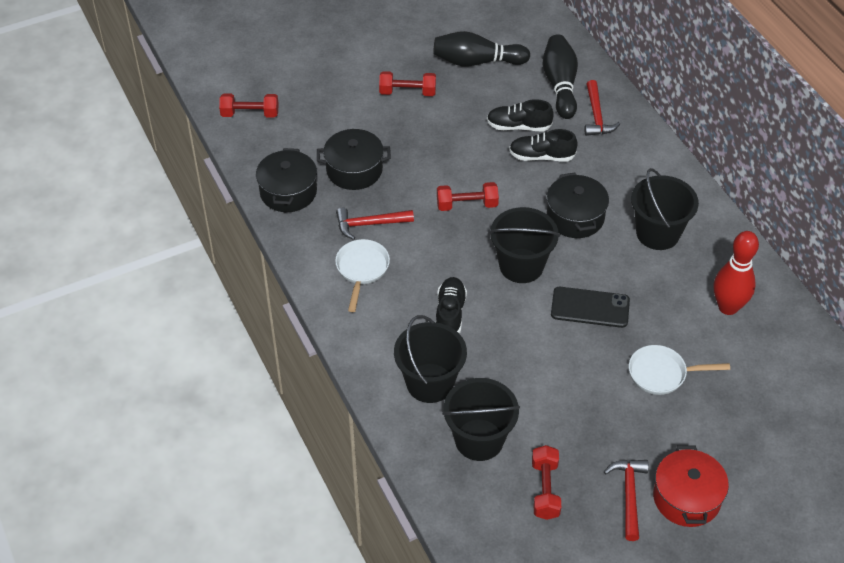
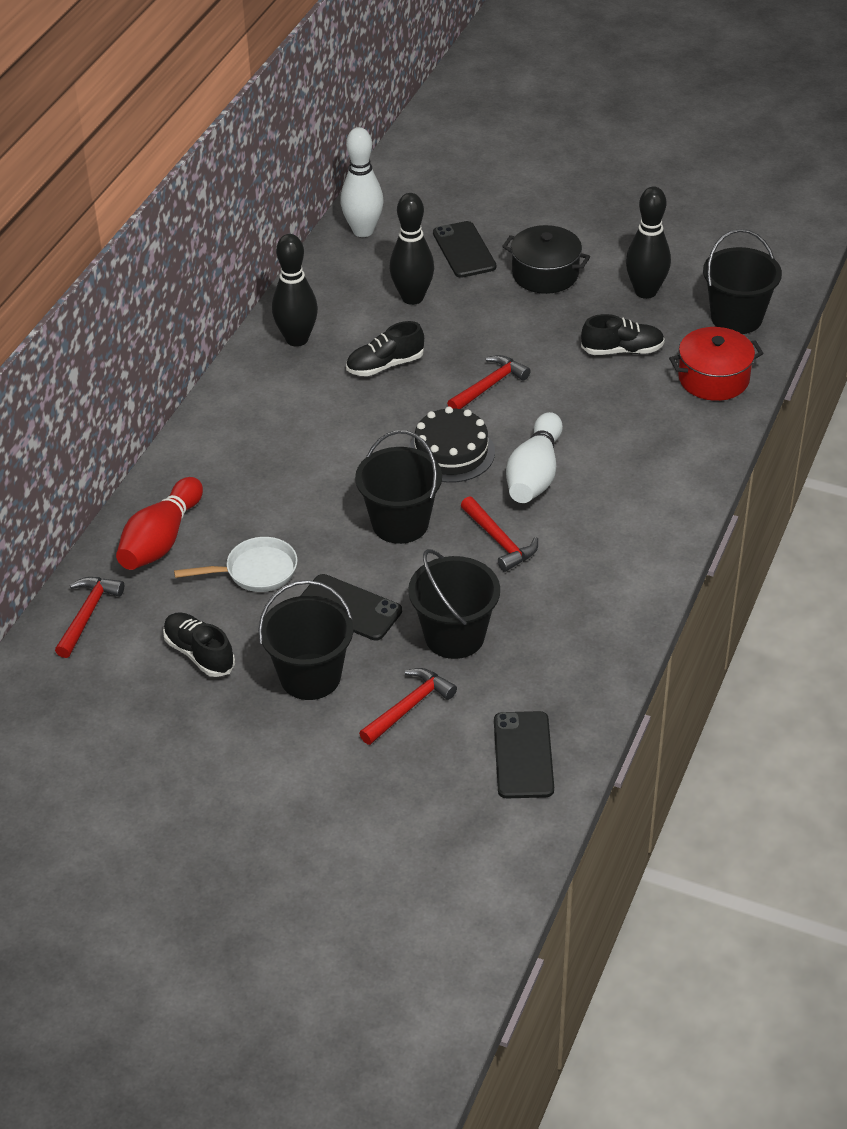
black bowling pin: 2 -> 3
black cake: 0 -> 1
black phone: 1 -> 3
black pot: 3 -> 1
red dumbbell: 4 -> 0
red hammer: 3 -> 4
white bowling pin: 0 -> 2
white pan: 2 -> 1

